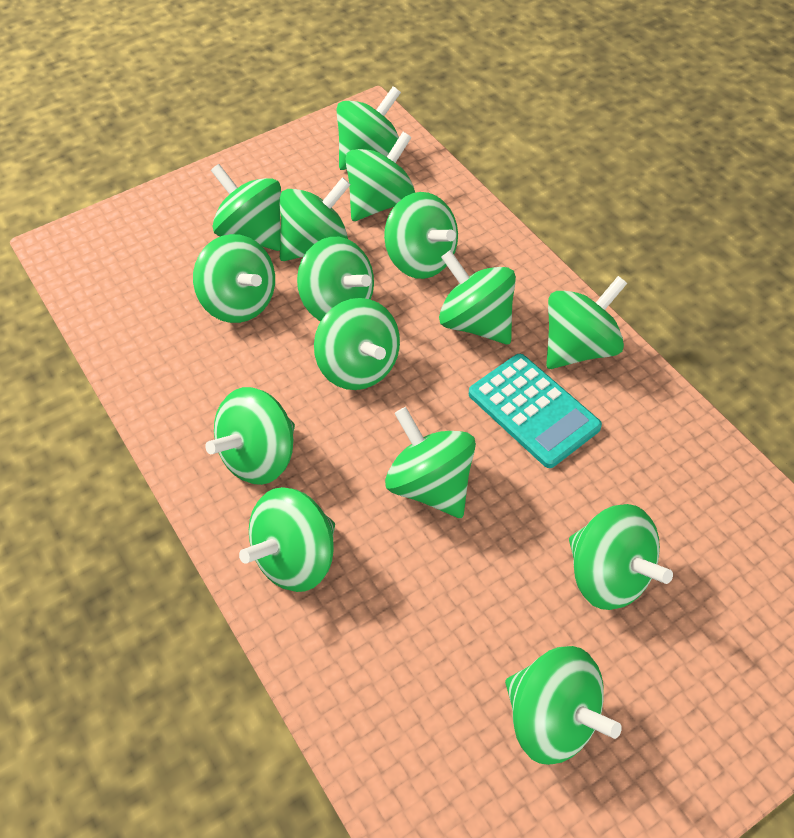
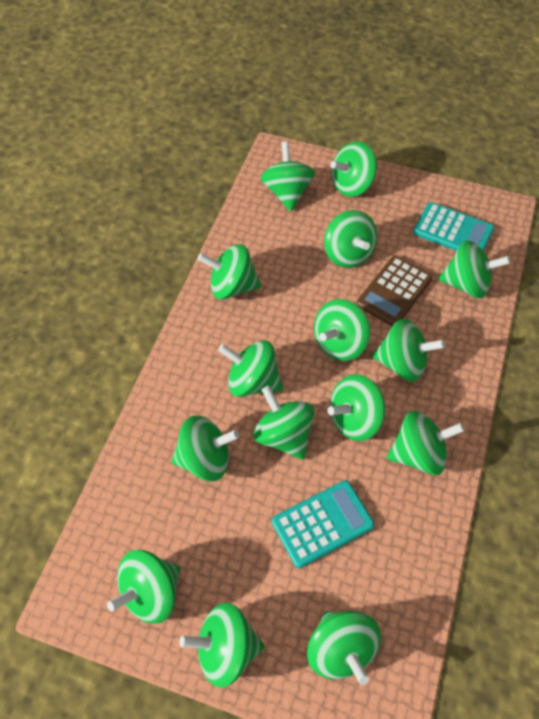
brown calculator: 0 -> 1
turquoise calculator: 1 -> 2

